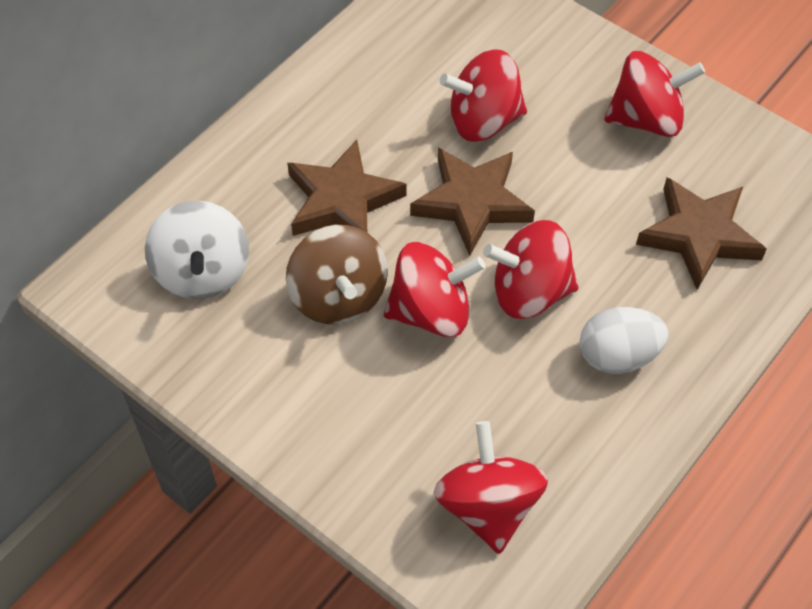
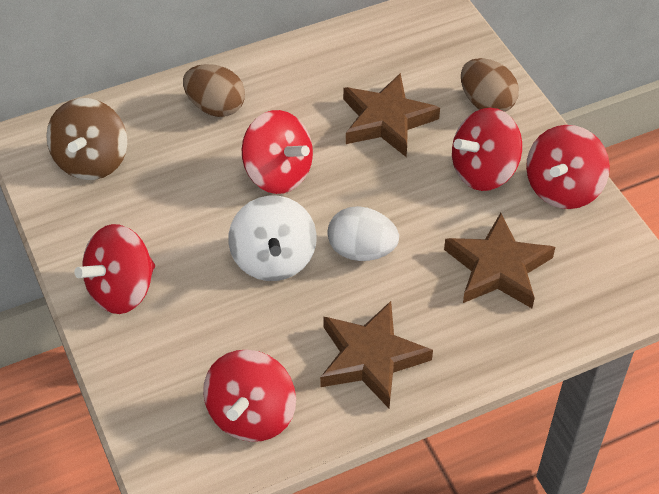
brown egg: 0 -> 2

